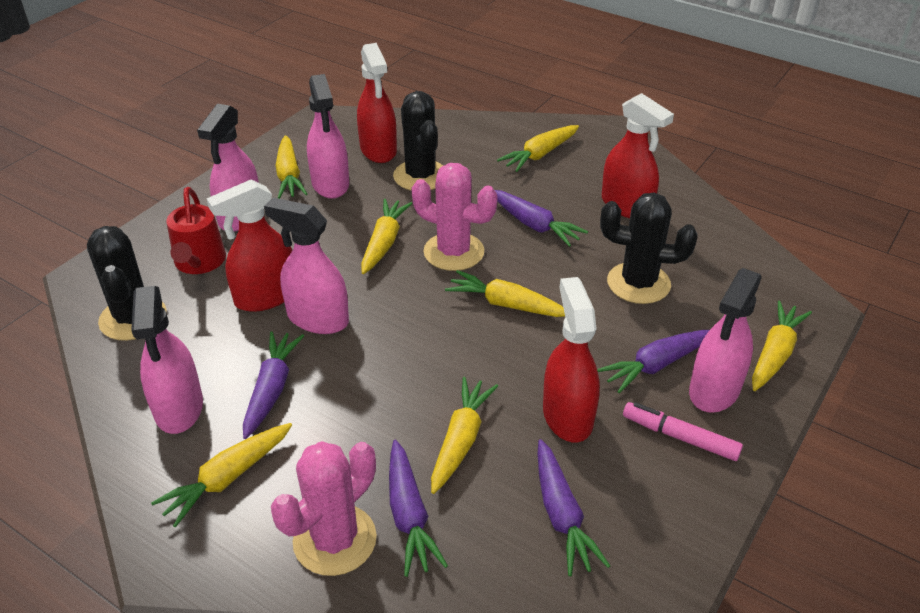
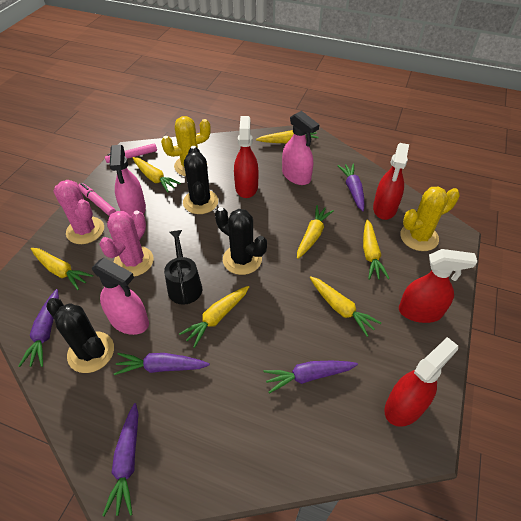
black watering can: 0 -> 1
pink marker: 1 -> 2
pink spray bottle: 5 -> 3
red watering can: 1 -> 0
yellow cactus: 0 -> 2

